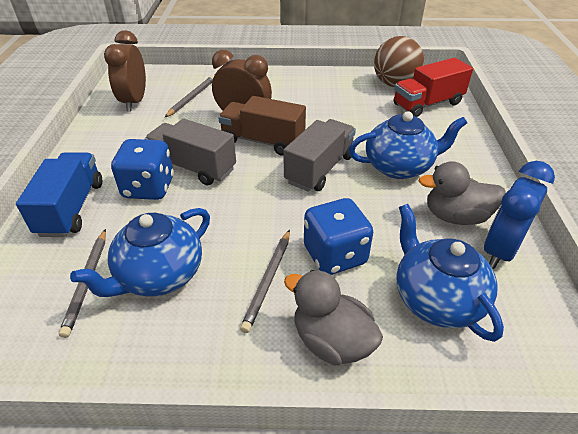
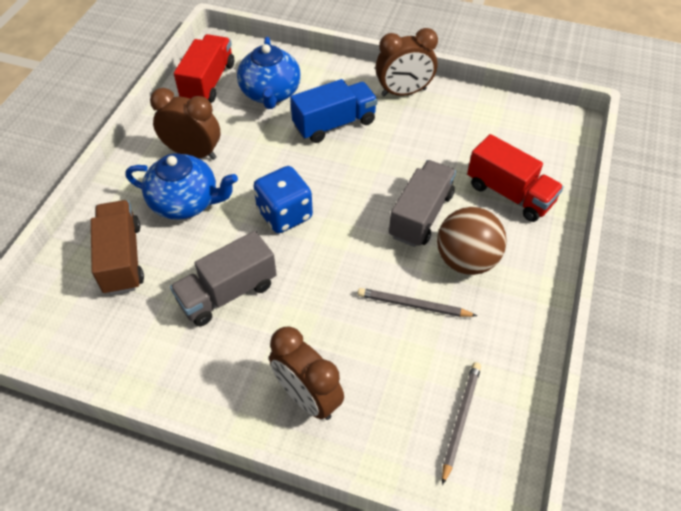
blue clock: 1 -> 0
blue dice: 2 -> 1
blue teapot: 3 -> 2
brown clock: 2 -> 3
grey duck: 2 -> 0
grey pencil: 3 -> 2
red truck: 1 -> 2

